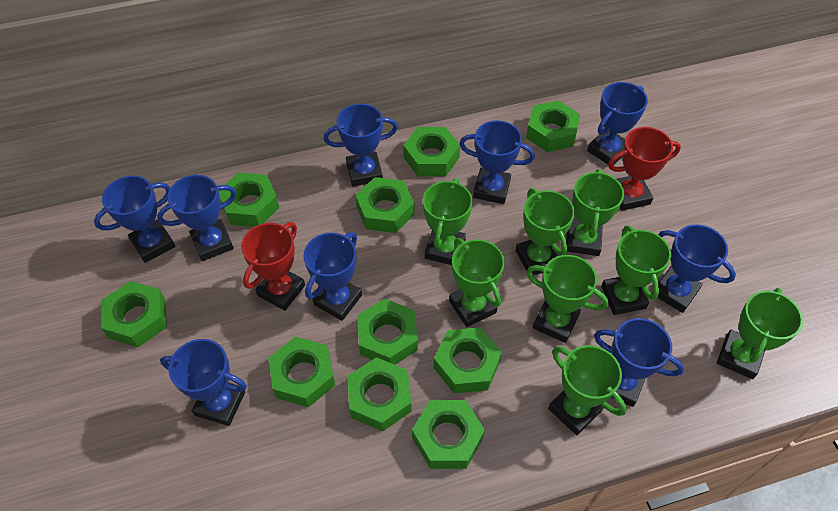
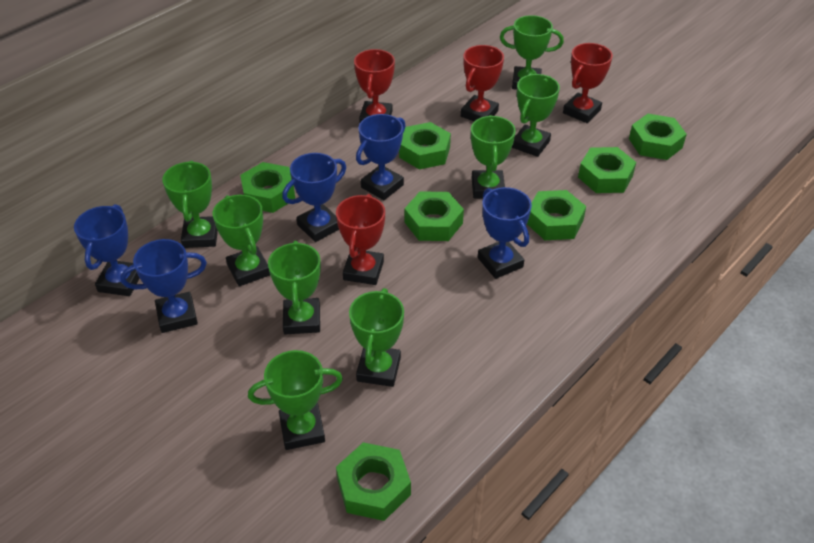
blue trophy: 9 -> 5
green nut: 10 -> 7
red trophy: 2 -> 4

